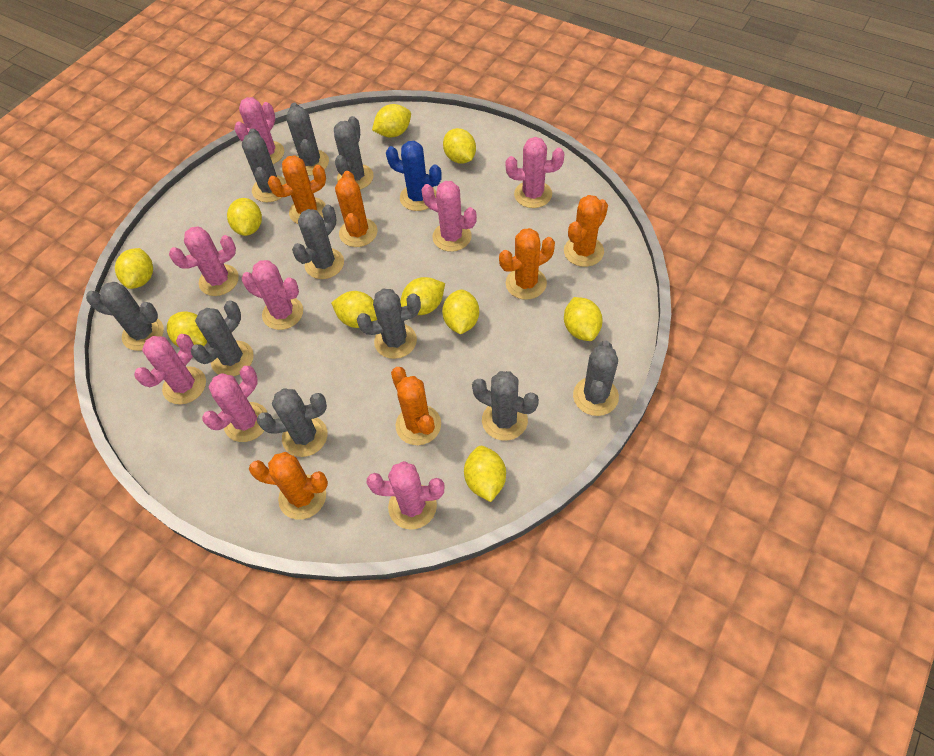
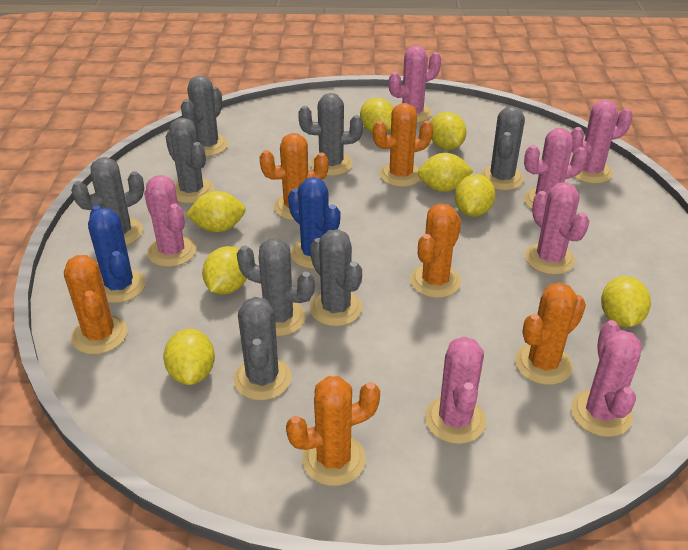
blue cactus: 1 -> 2
grey cactus: 10 -> 8
pink cactus: 8 -> 7
yellow lemon: 10 -> 8

